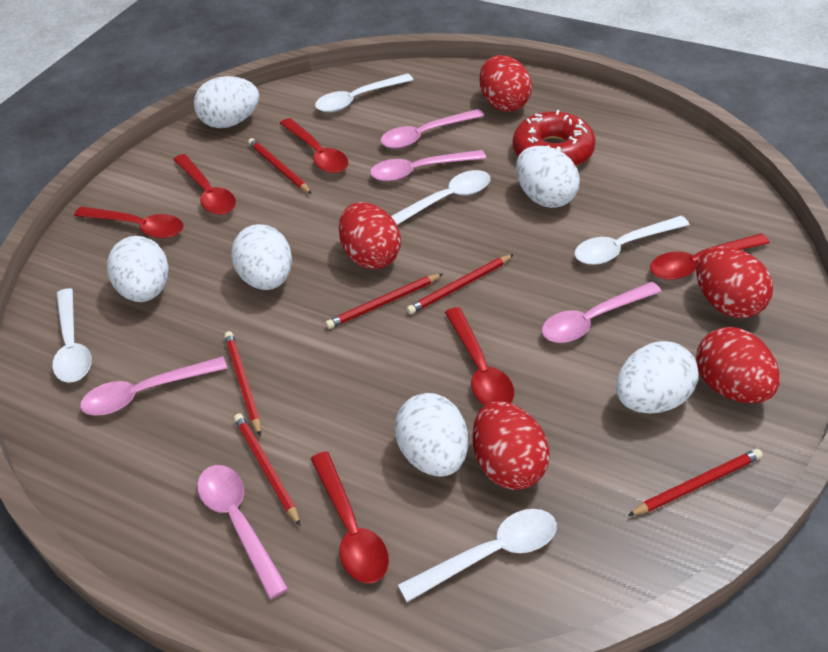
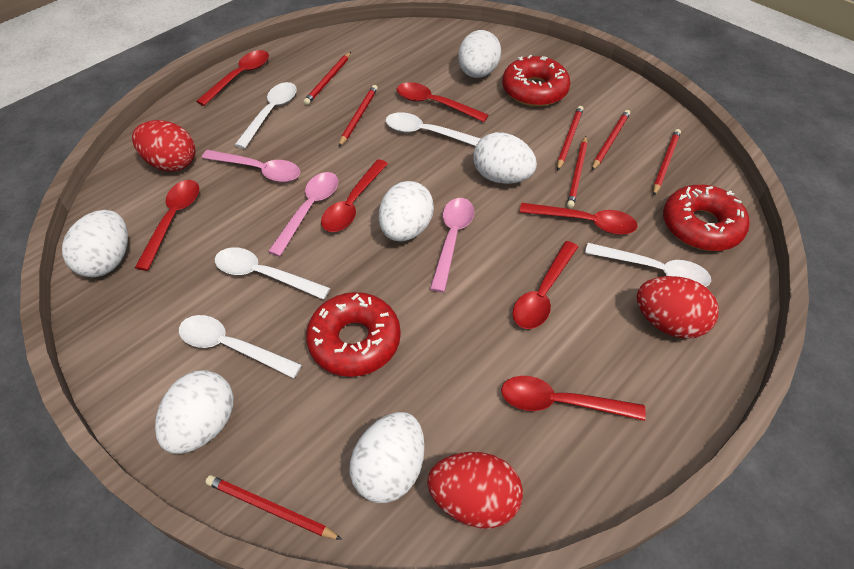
pink spoon: 5 -> 3
red donut: 1 -> 3
red egg: 5 -> 3
red pencil: 6 -> 7
red spoon: 6 -> 7

